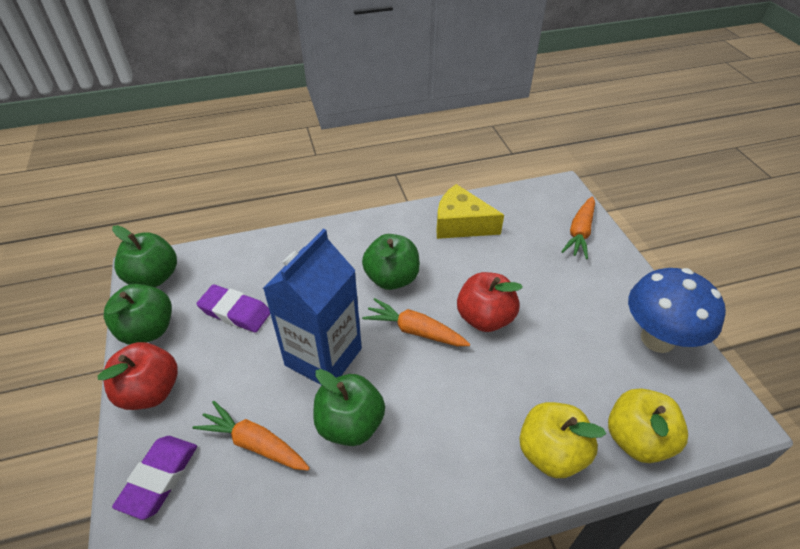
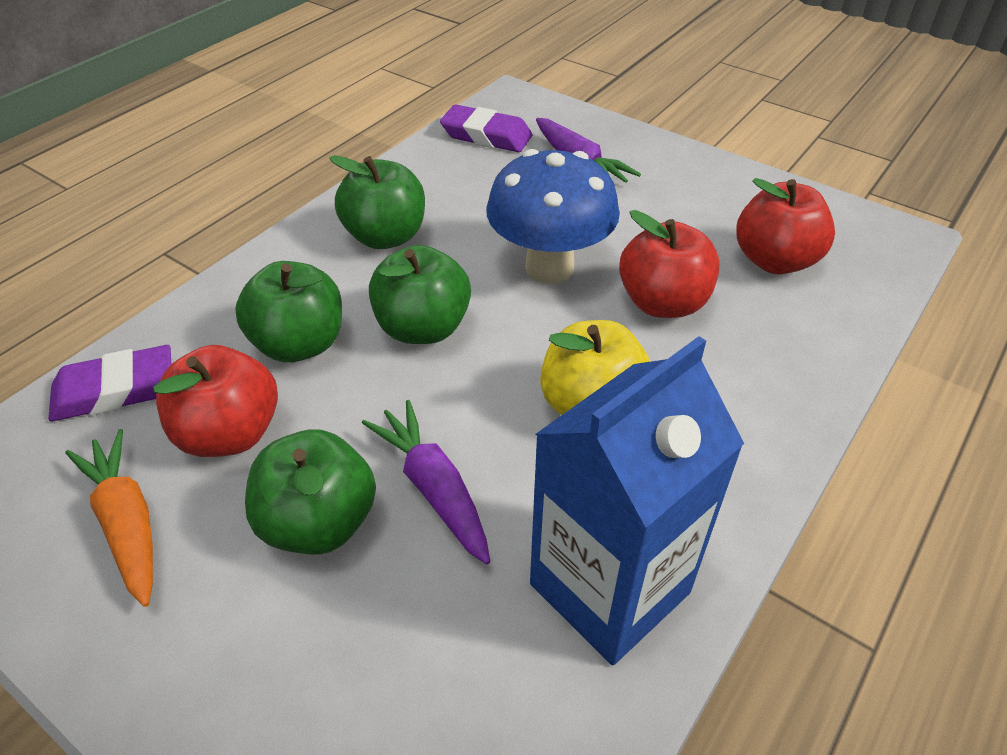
orange carrot: 3 -> 1
purple carrot: 0 -> 2
red apple: 2 -> 3
yellow apple: 2 -> 1
yellow cheese: 1 -> 0

